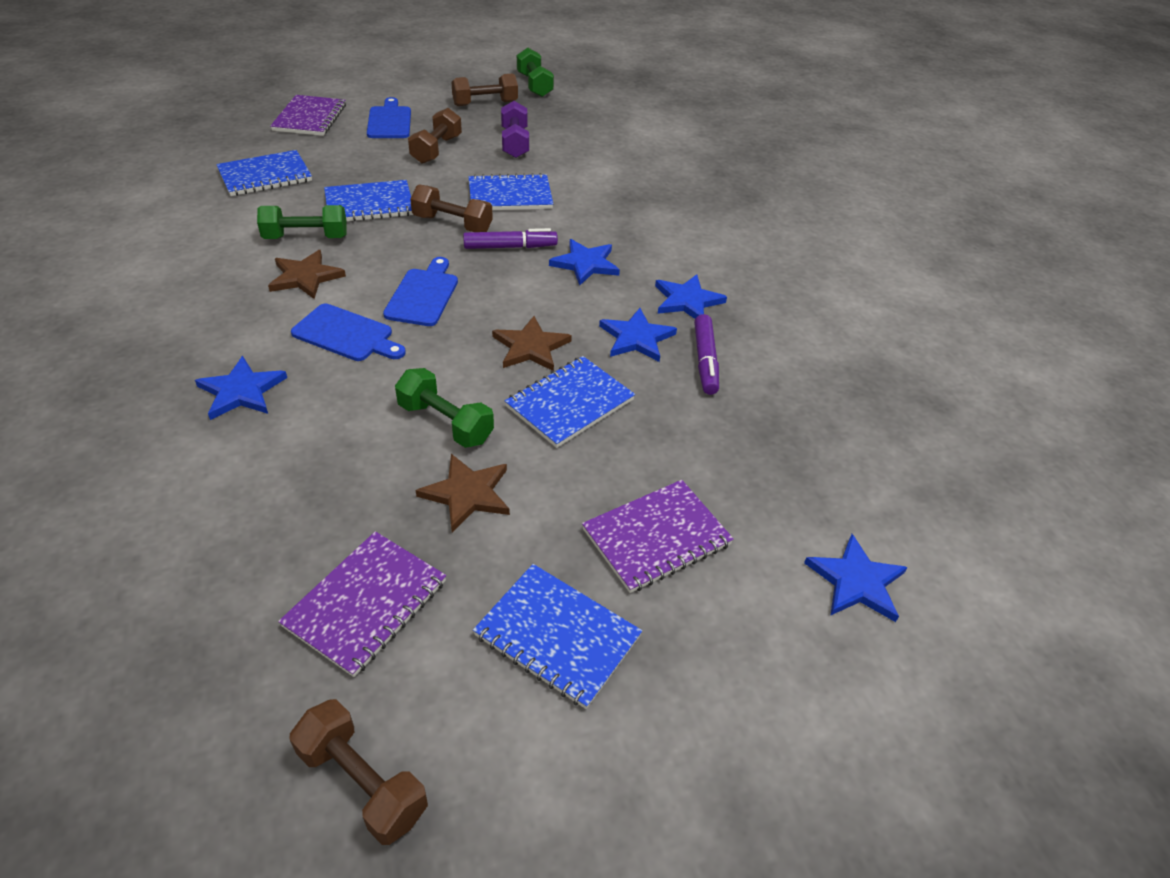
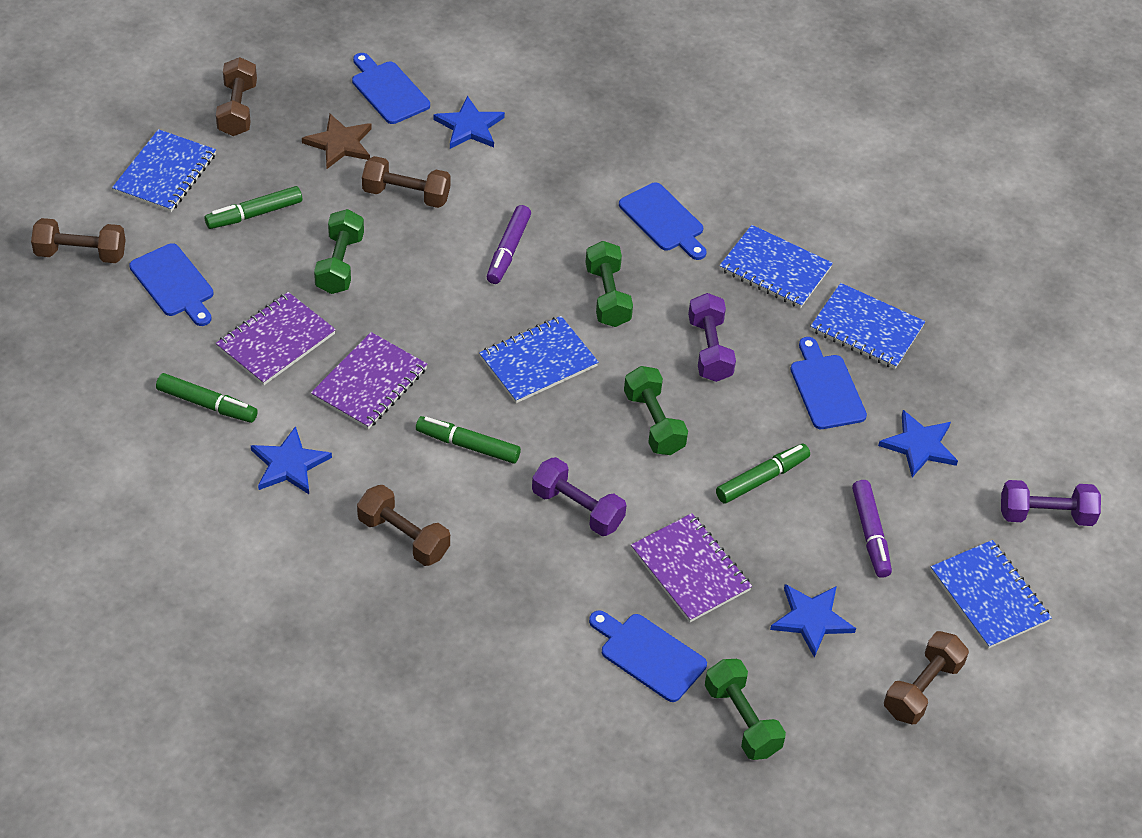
blue cutting board: 3 -> 5
blue star: 5 -> 4
brown dumbbell: 4 -> 5
brown star: 3 -> 1
green dumbbell: 3 -> 4
green marker: 0 -> 4
purple dumbbell: 1 -> 3

